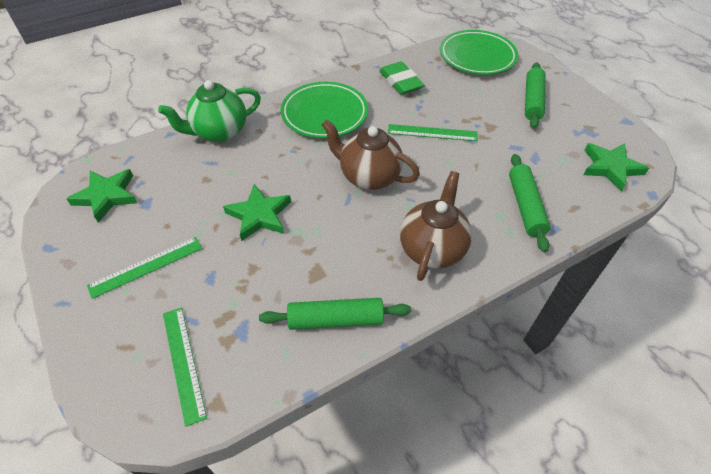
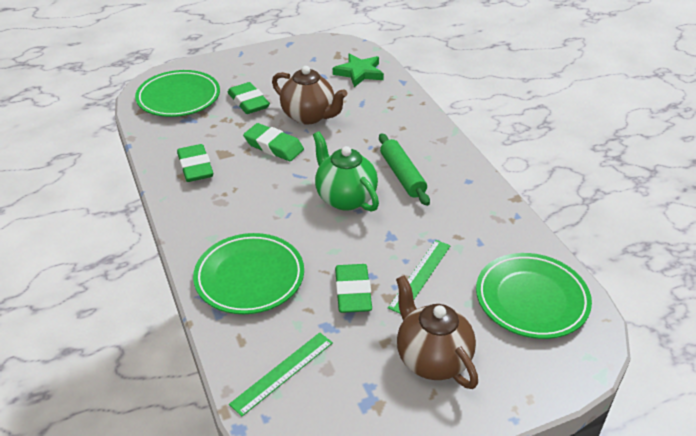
green eraser: 1 -> 4
green plate: 2 -> 3
green rolling pin: 3 -> 1
green ruler: 3 -> 2
green star: 3 -> 1

